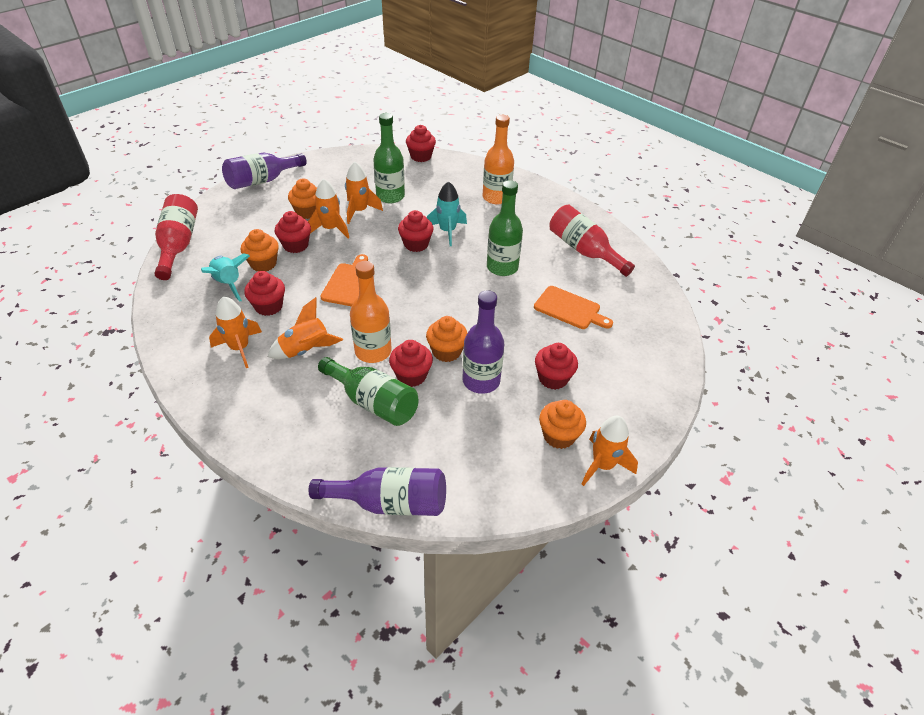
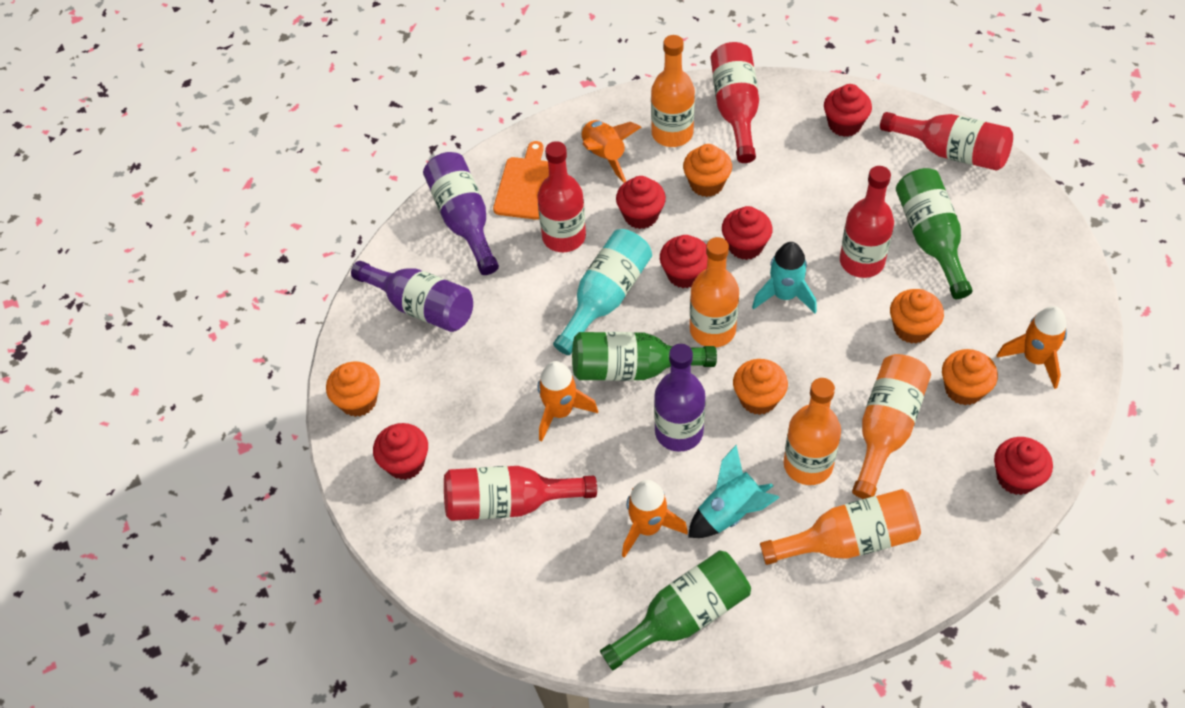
orange bottle: 2 -> 5
orange cupcake: 4 -> 5
orange cutting board: 2 -> 1
orange rocket: 5 -> 4
red bottle: 2 -> 5
turquoise bottle: 0 -> 1

